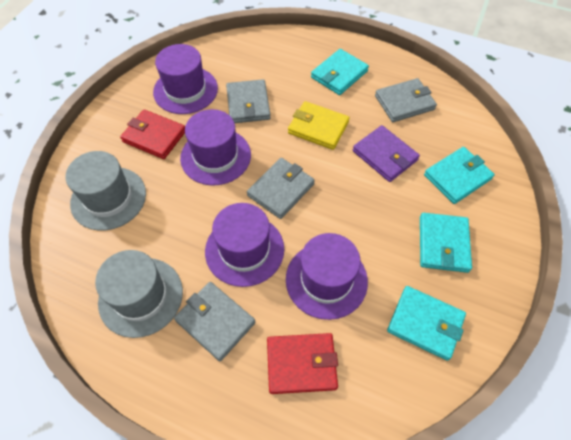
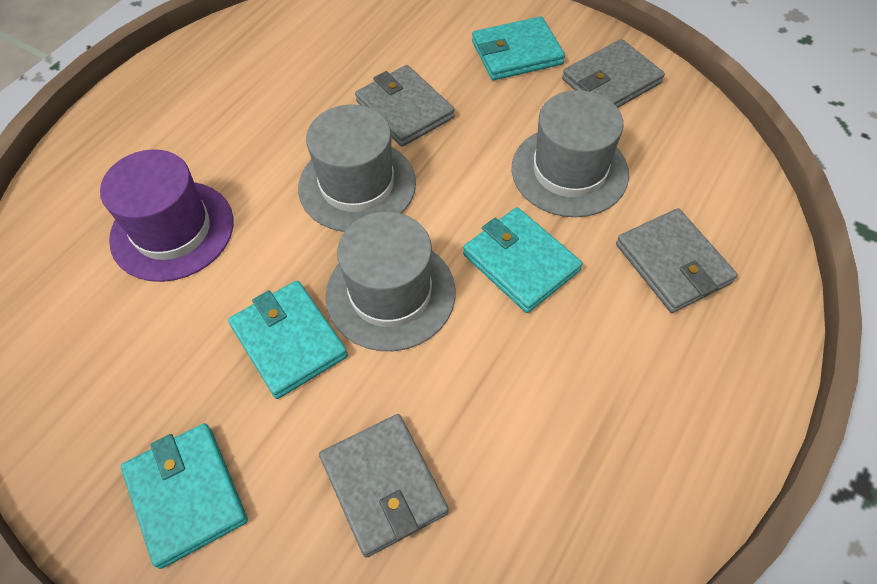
grey hat: 2 -> 3
purple hat: 4 -> 1
purple wallet: 1 -> 0
red wallet: 2 -> 0
yellow wallet: 1 -> 0

